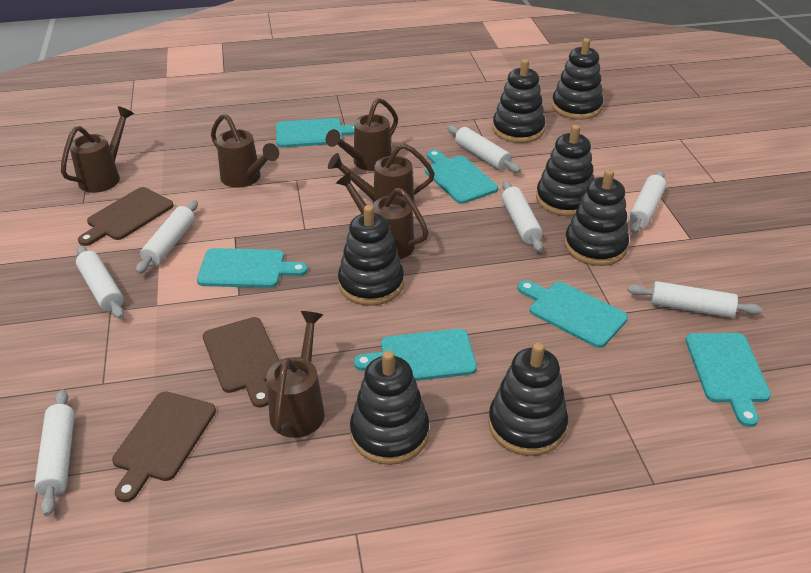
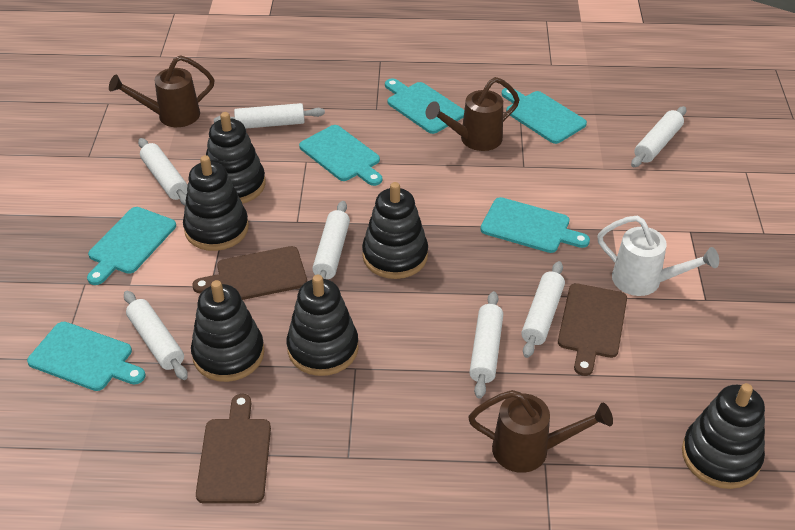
black stacking toy: 7 -> 6
brown watering can: 6 -> 3
white watering can: 0 -> 1

